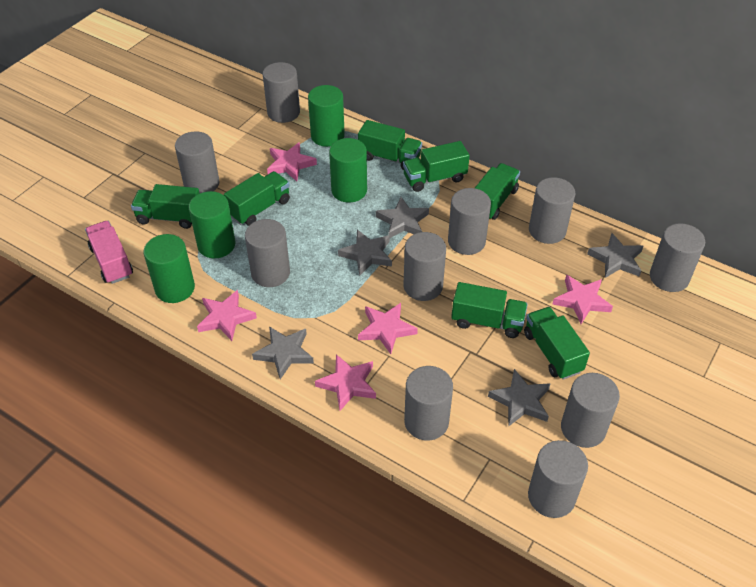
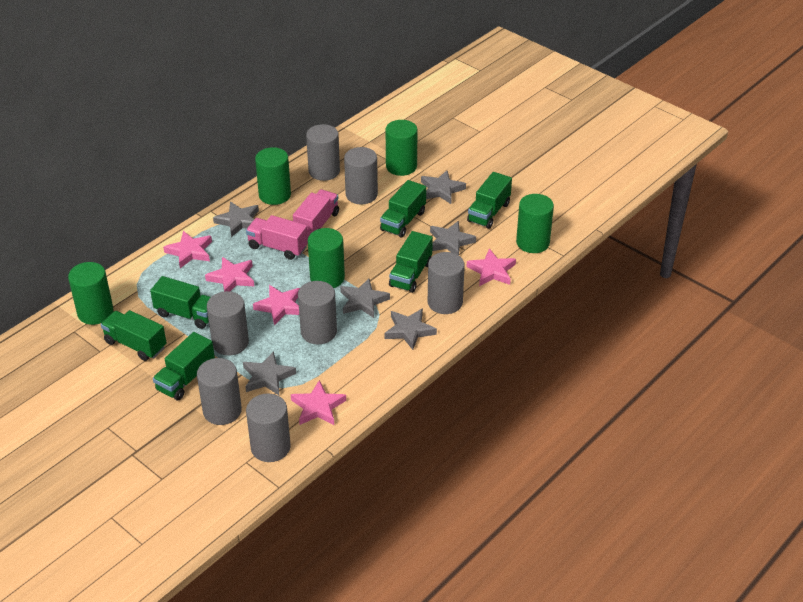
green cylinder: 4 -> 5
green truck: 7 -> 6
grey cylinder: 10 -> 7
grey star: 5 -> 6
pink truck: 1 -> 2

